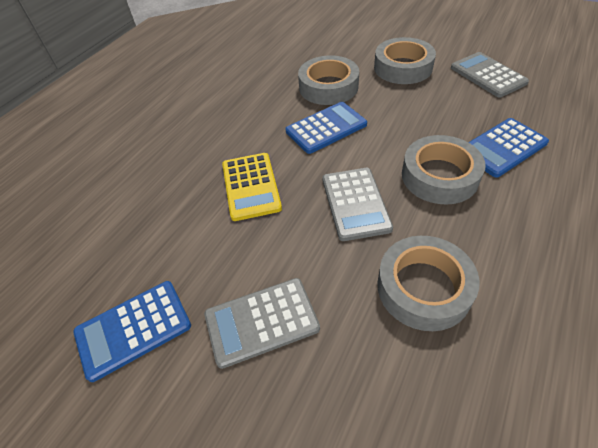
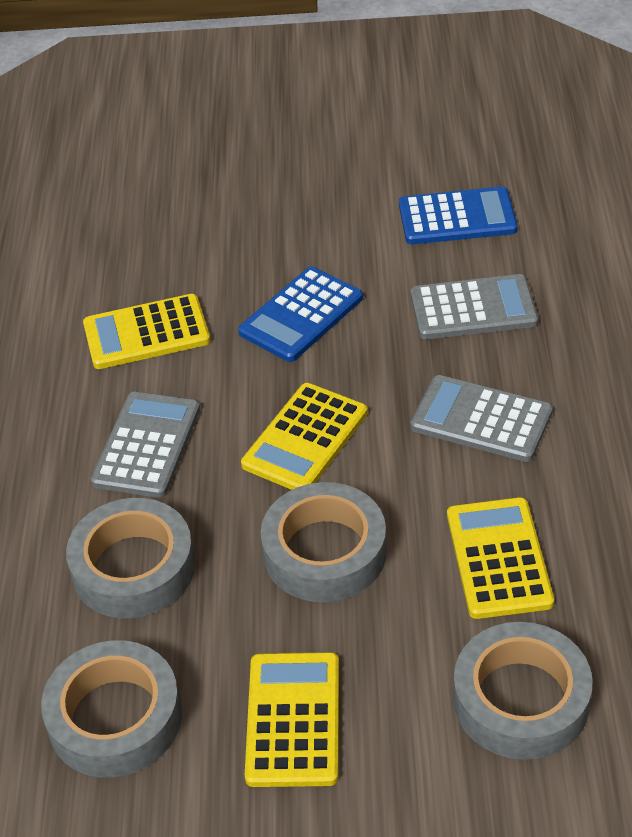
blue calculator: 3 -> 2
yellow calculator: 1 -> 4

